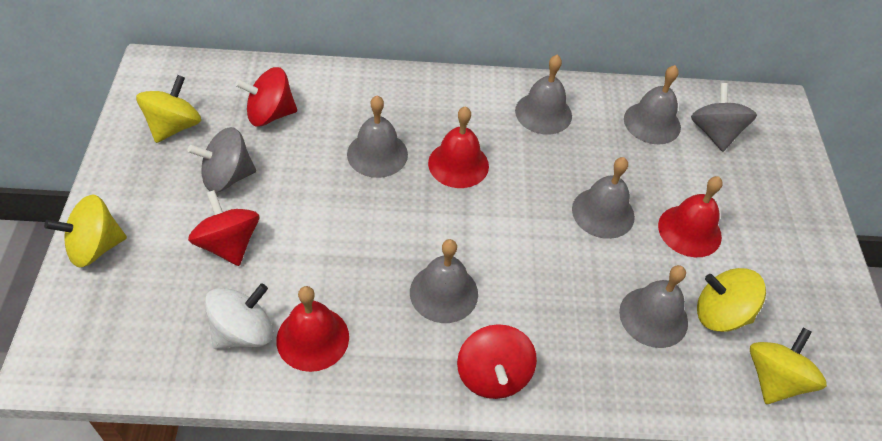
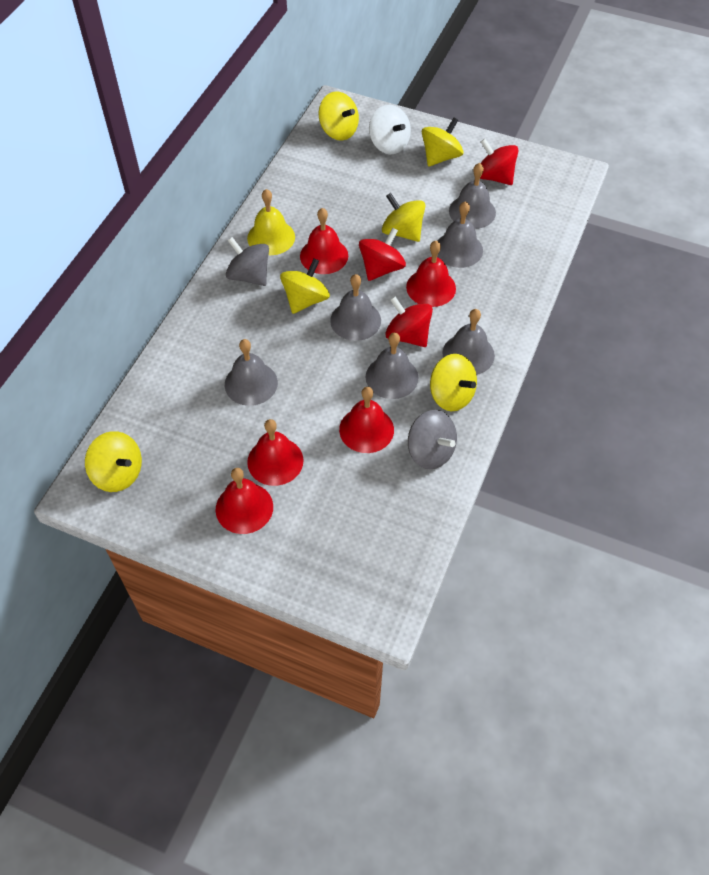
red bell: 3 -> 5
yellow bell: 0 -> 1
yellow spinning top: 4 -> 6

